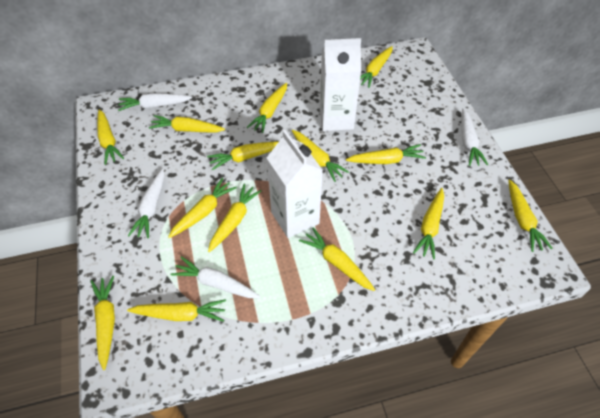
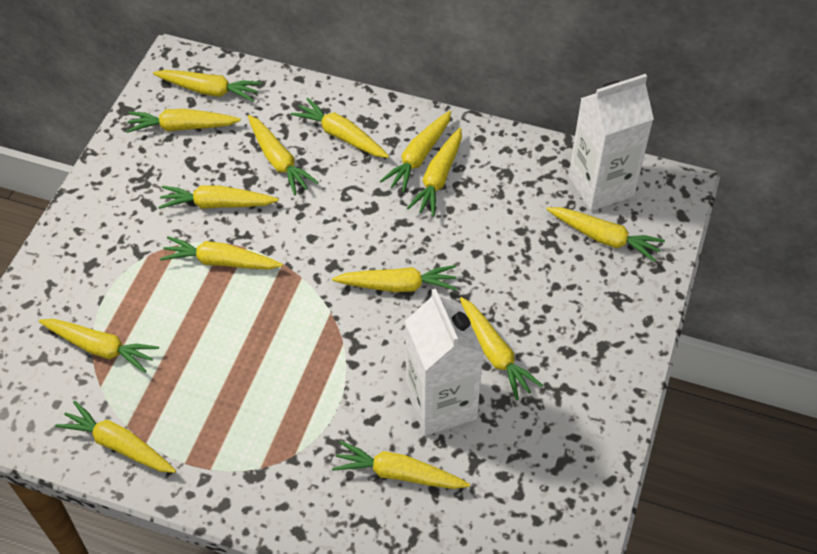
white carrot: 4 -> 0

